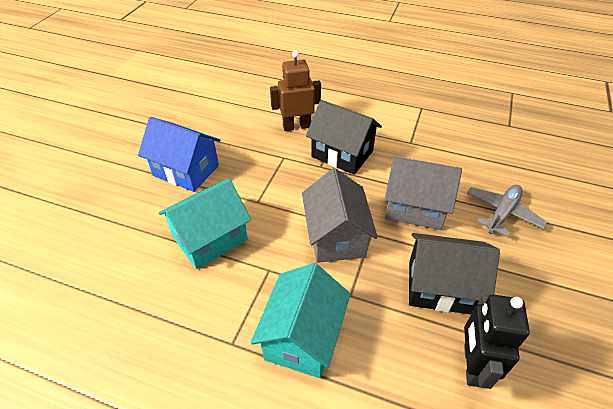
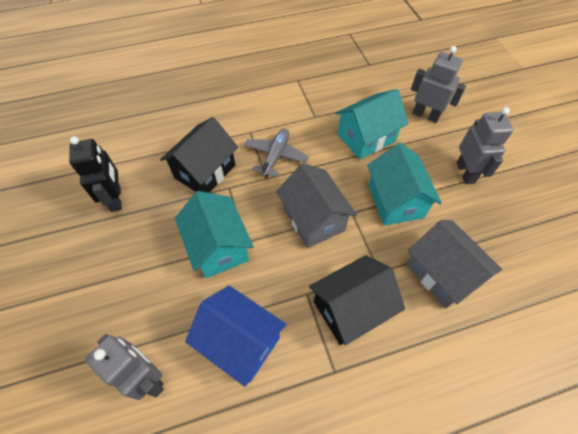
brown robot: 1 -> 0
grey robot: 0 -> 3
turquoise house: 2 -> 3

